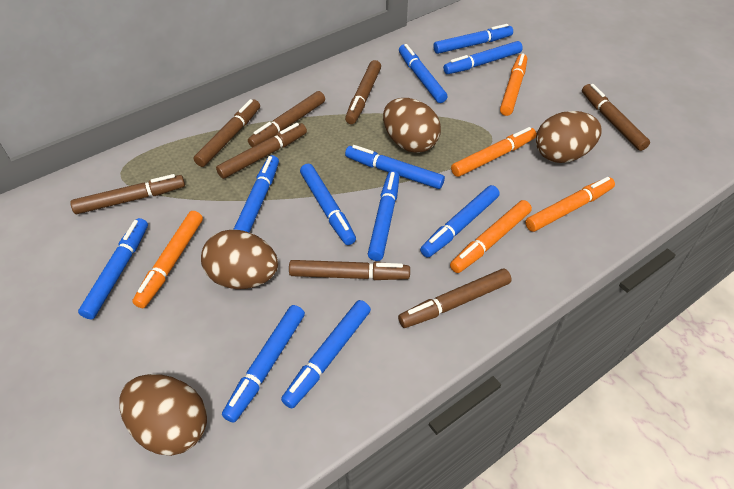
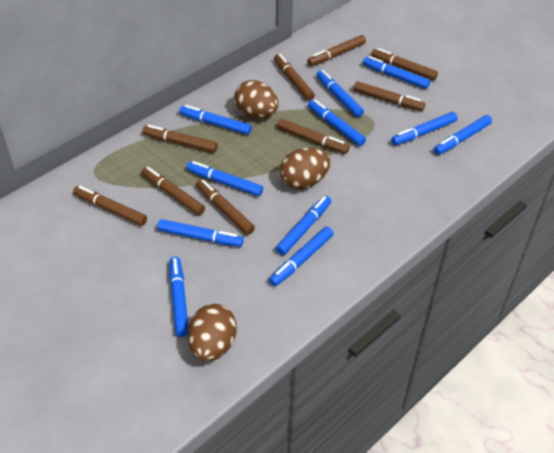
brown egg: 4 -> 3
brown marker: 8 -> 9
orange marker: 5 -> 0

